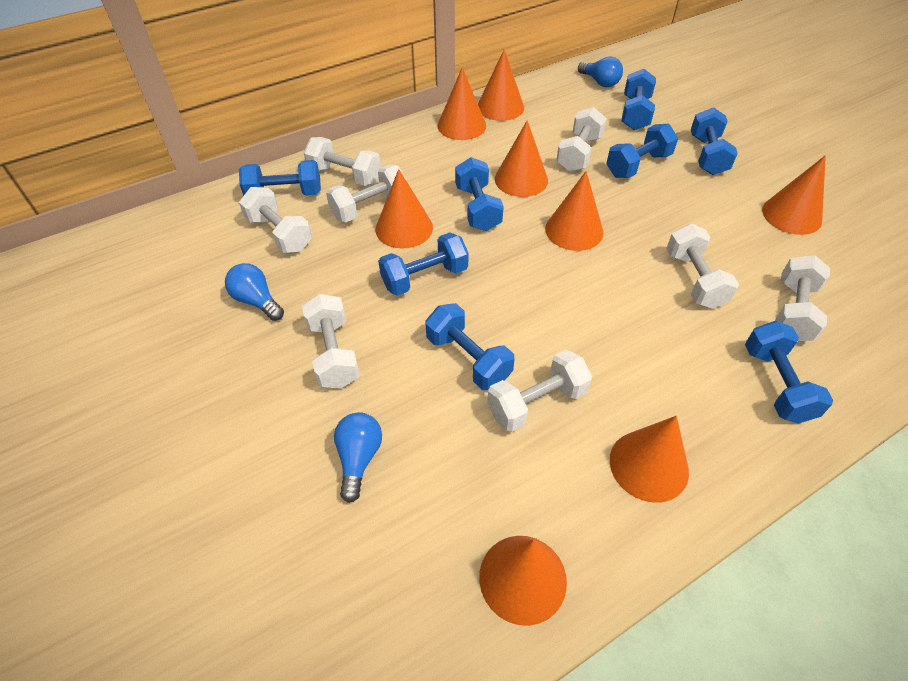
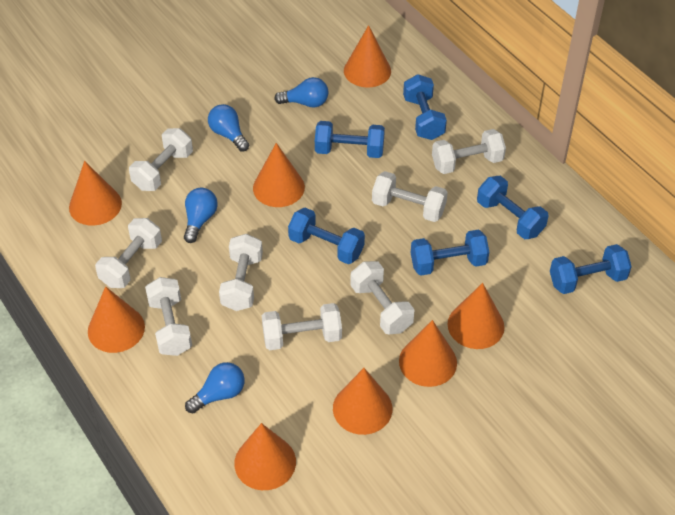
blue dumbbell: 8 -> 6
blue light bulb: 3 -> 4

